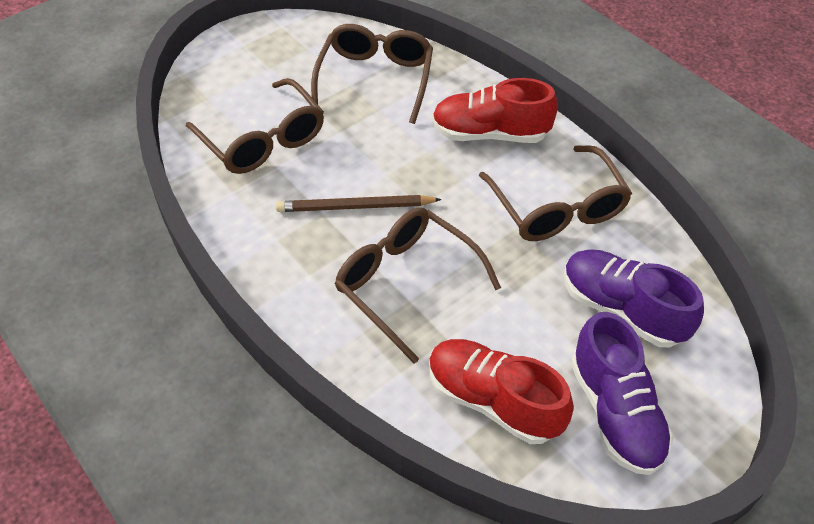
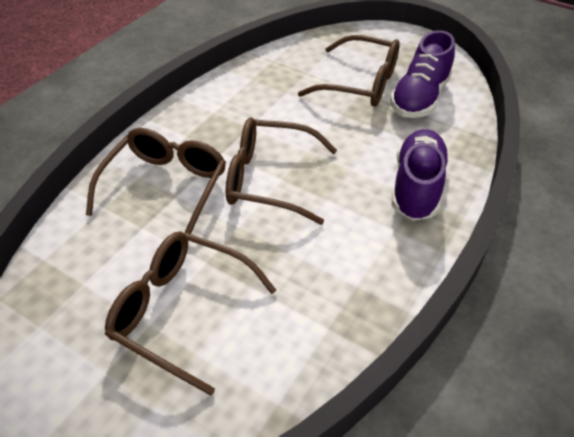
brown pencil: 1 -> 0
red shoe: 2 -> 0

